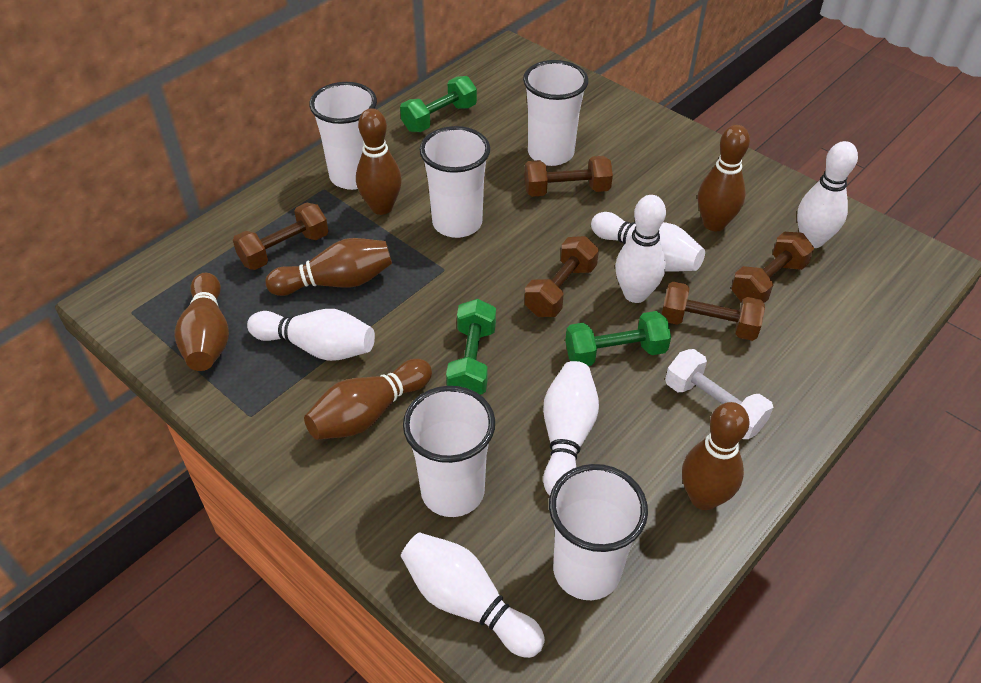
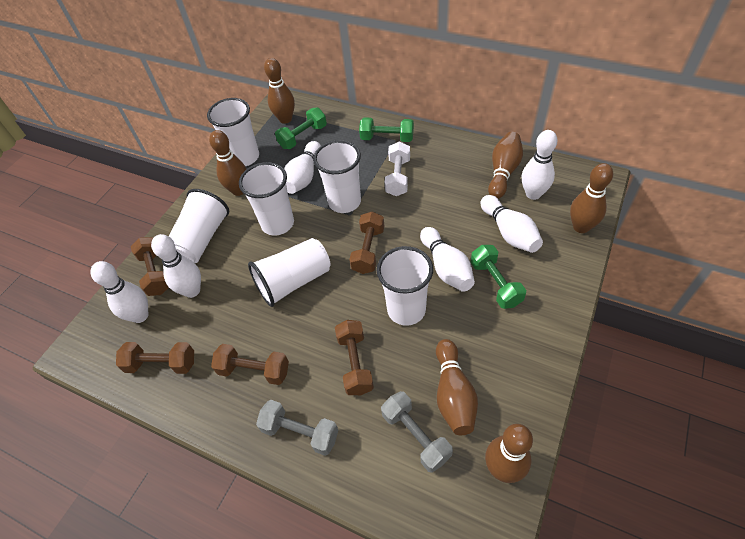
grey dumbbell: 0 -> 2
white cup: 5 -> 6

